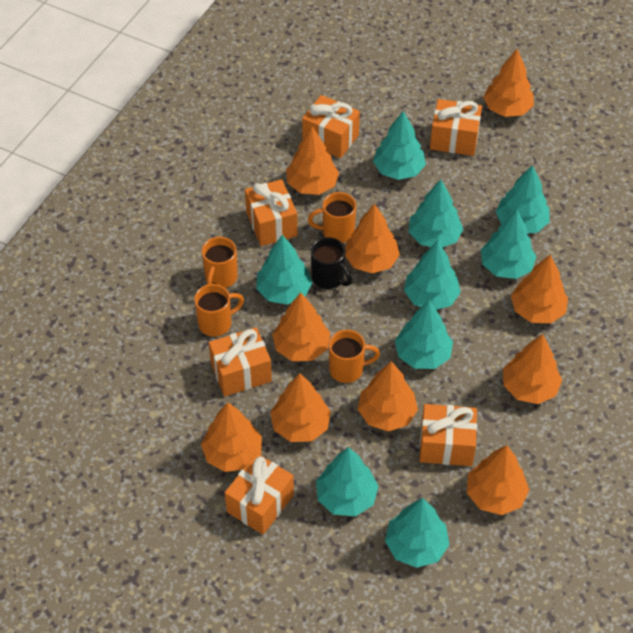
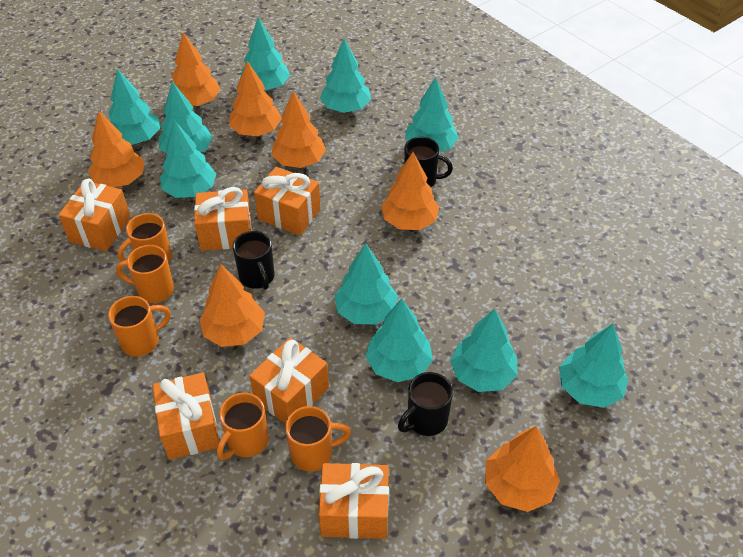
black mug: 1 -> 3
orange mug: 4 -> 5
orange tree: 10 -> 7
turquoise tree: 9 -> 10

